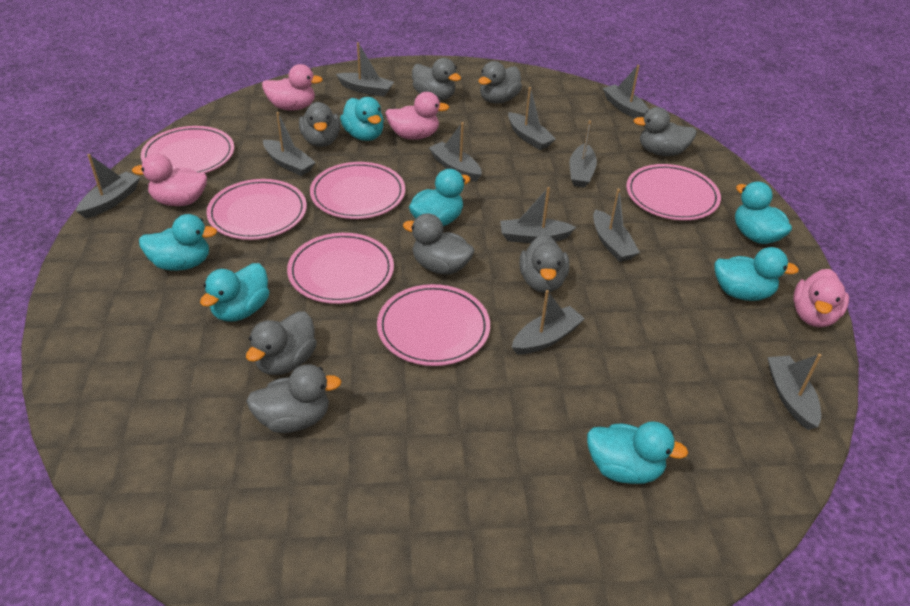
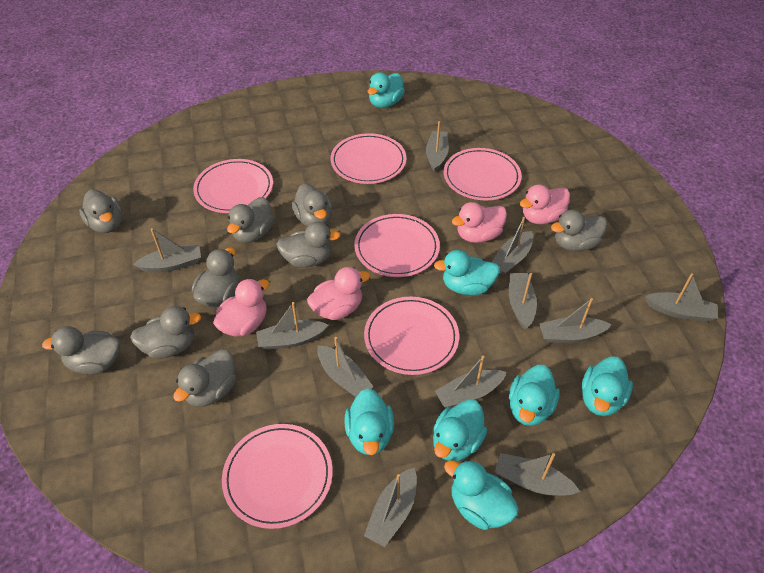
grey duck: 8 -> 9

